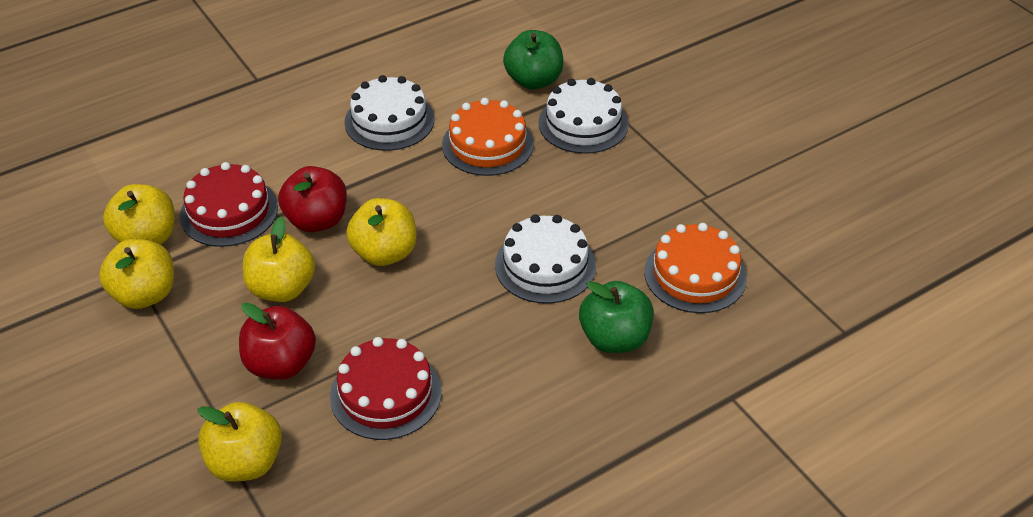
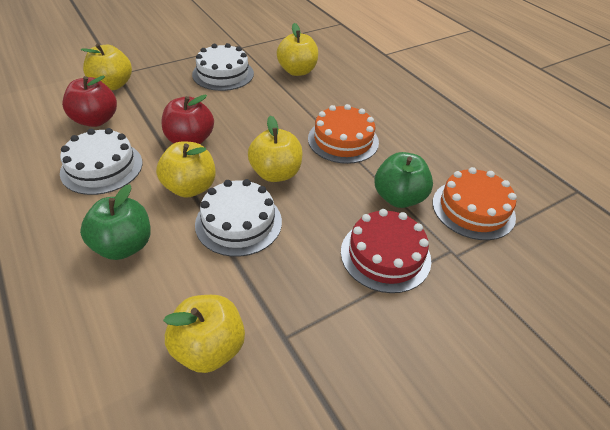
red cake: 2 -> 1

